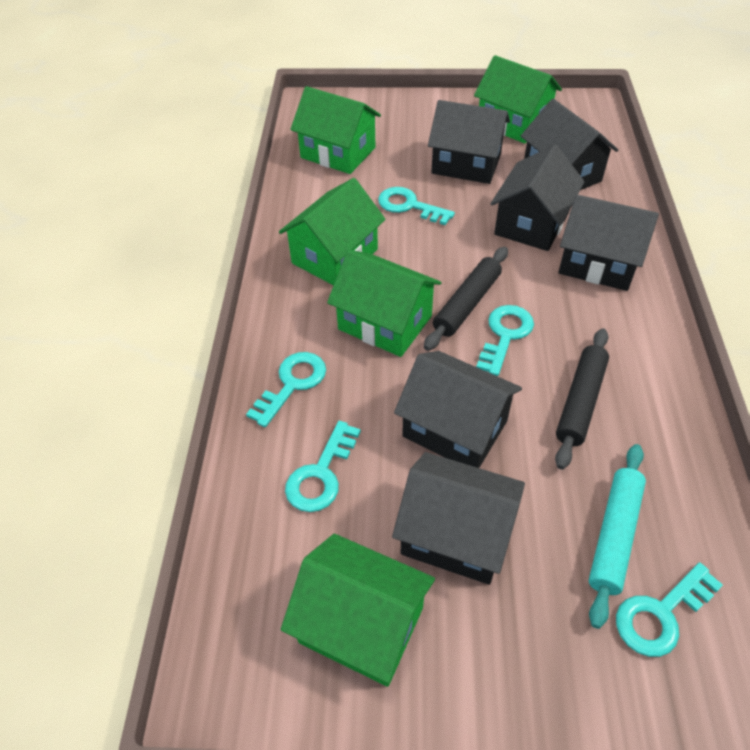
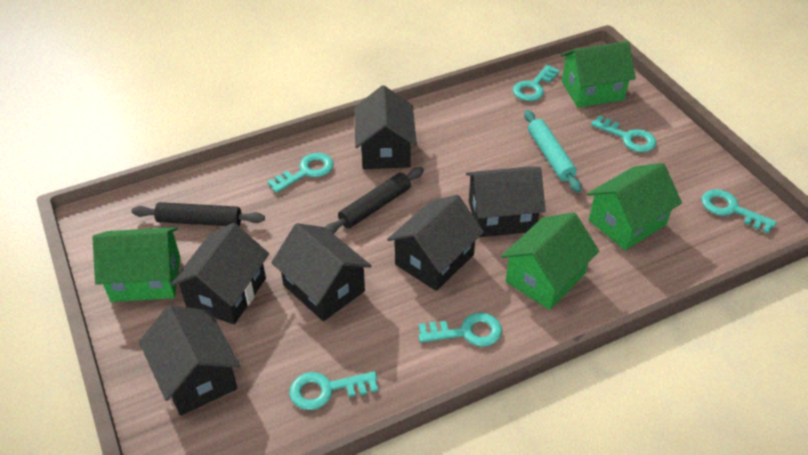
green house: 5 -> 4
turquoise key: 5 -> 6

